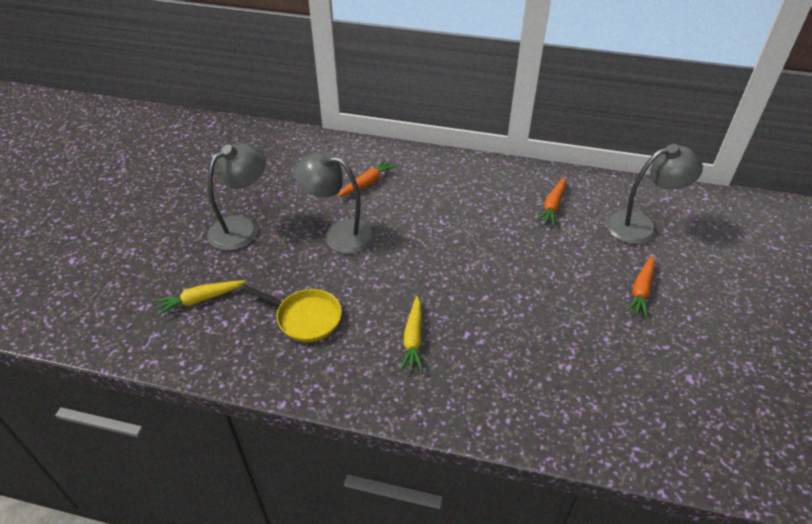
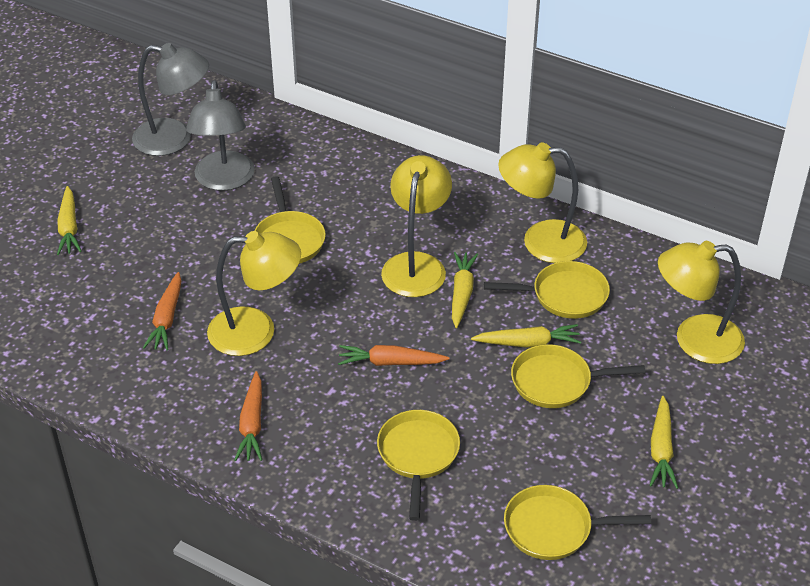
grey lamp: 3 -> 2
yellow carrot: 2 -> 4
yellow lamp: 0 -> 4
yellow pan: 1 -> 5

